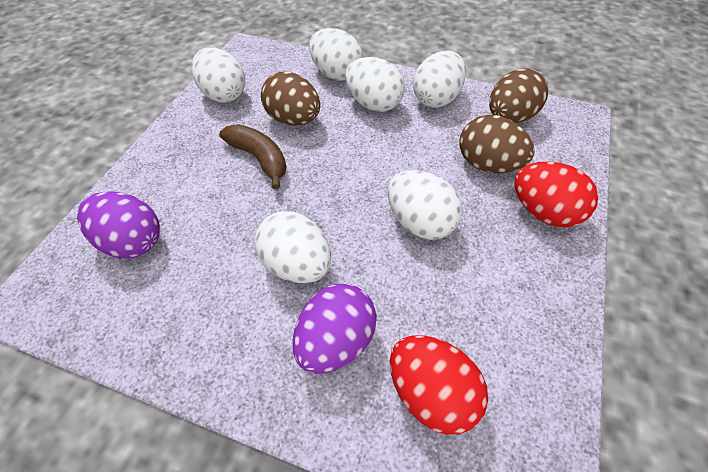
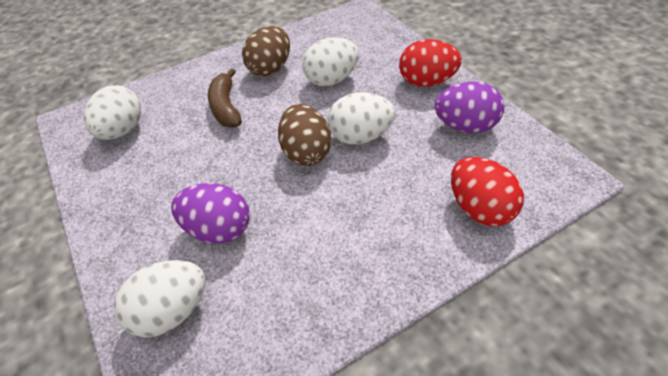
brown egg: 3 -> 2
white egg: 6 -> 4

